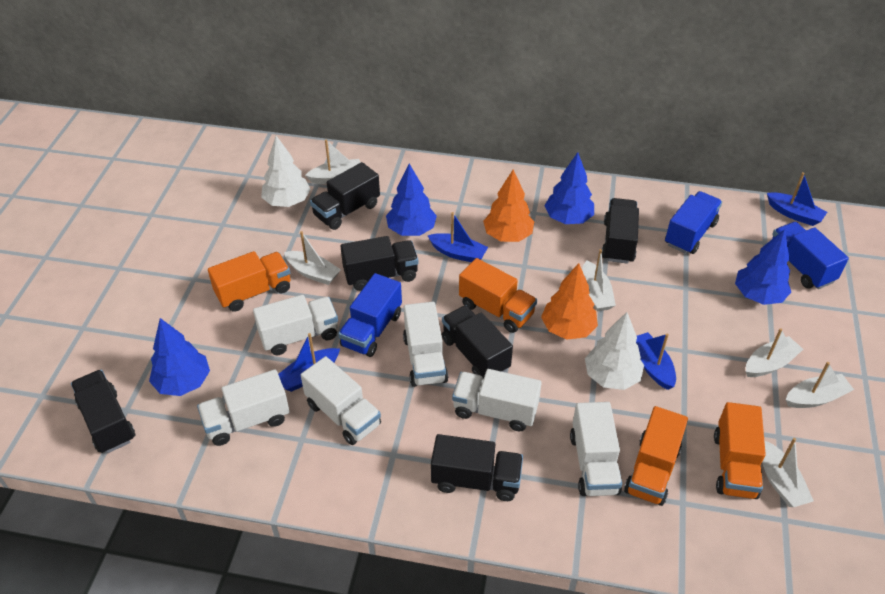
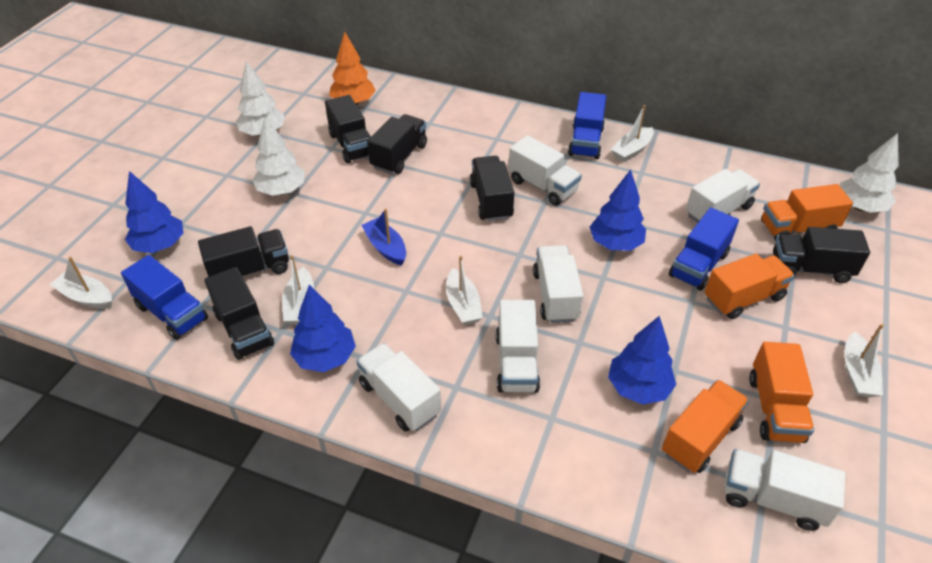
blue boat: 4 -> 1
orange tree: 2 -> 1
white boat: 6 -> 5
white tree: 2 -> 3

